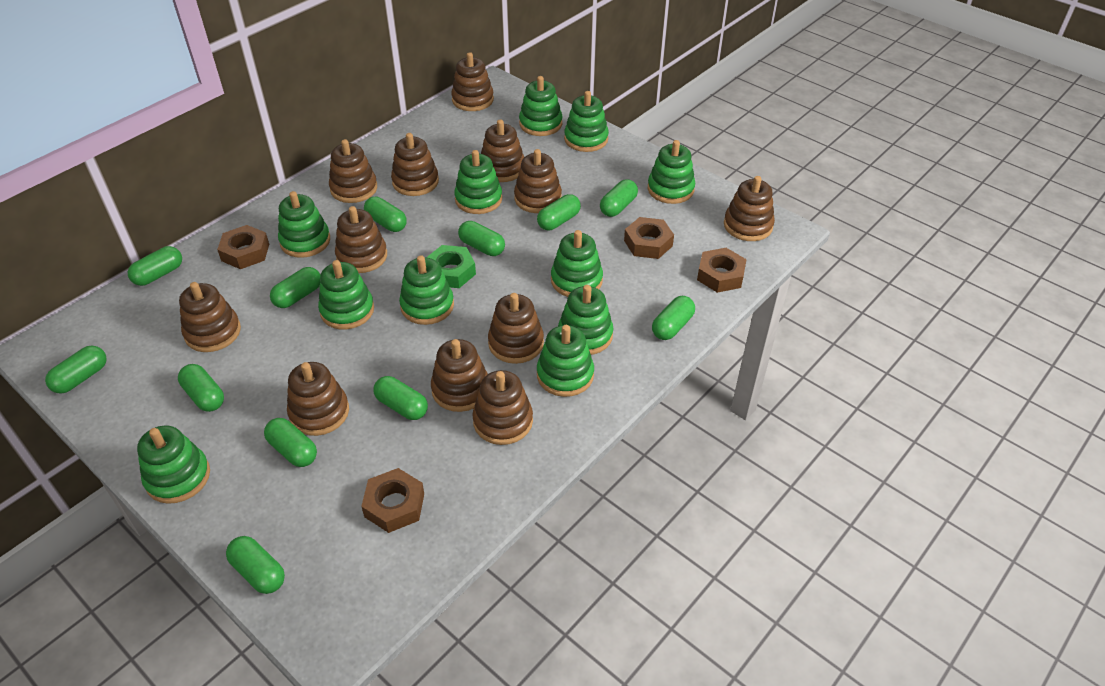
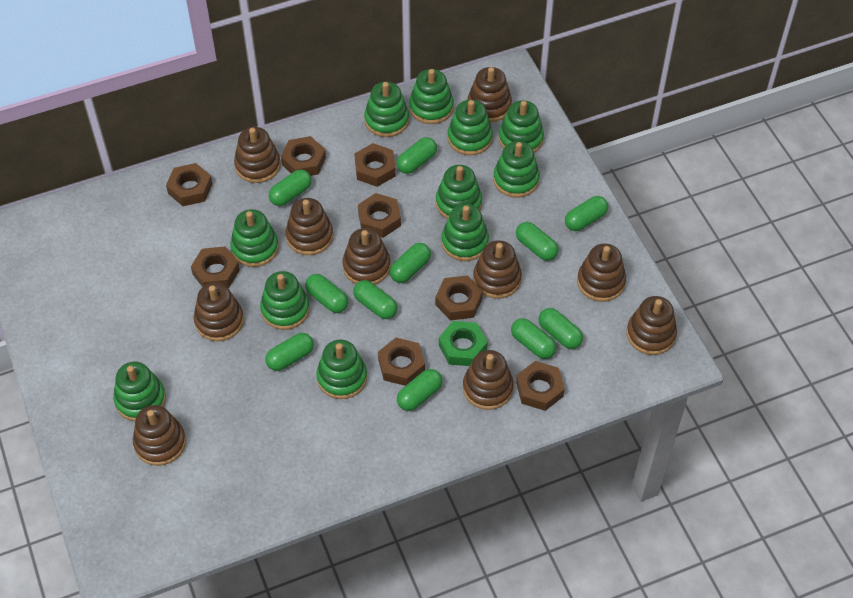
brown nut: 4 -> 8
brown stacking toy: 12 -> 10
green capsule: 12 -> 11

